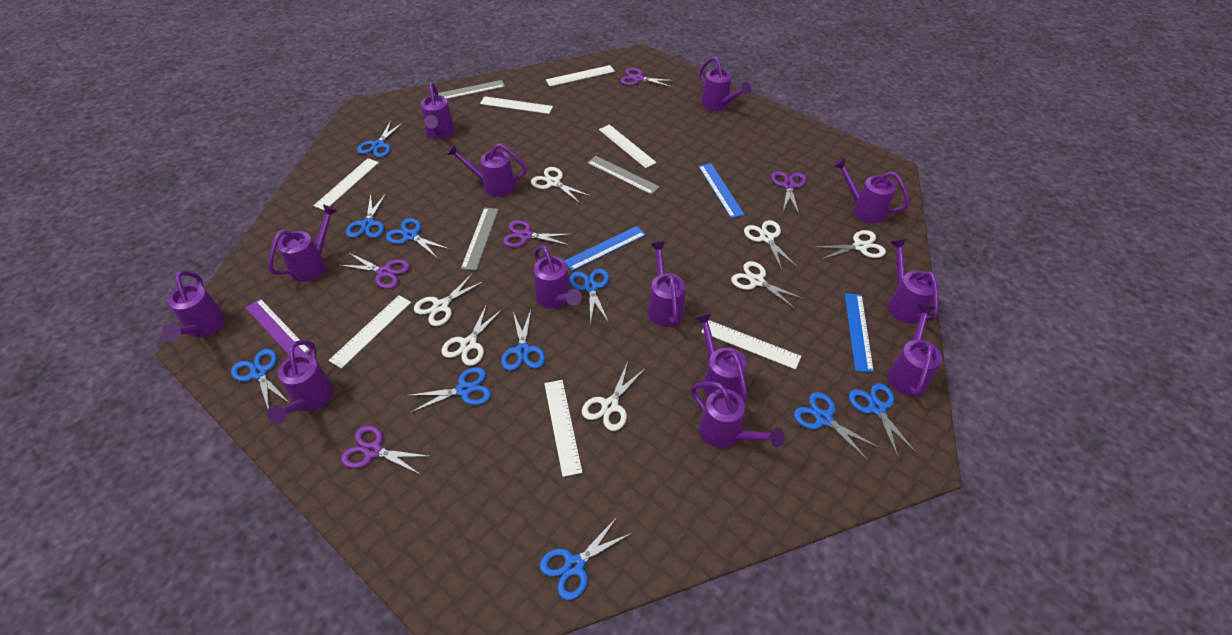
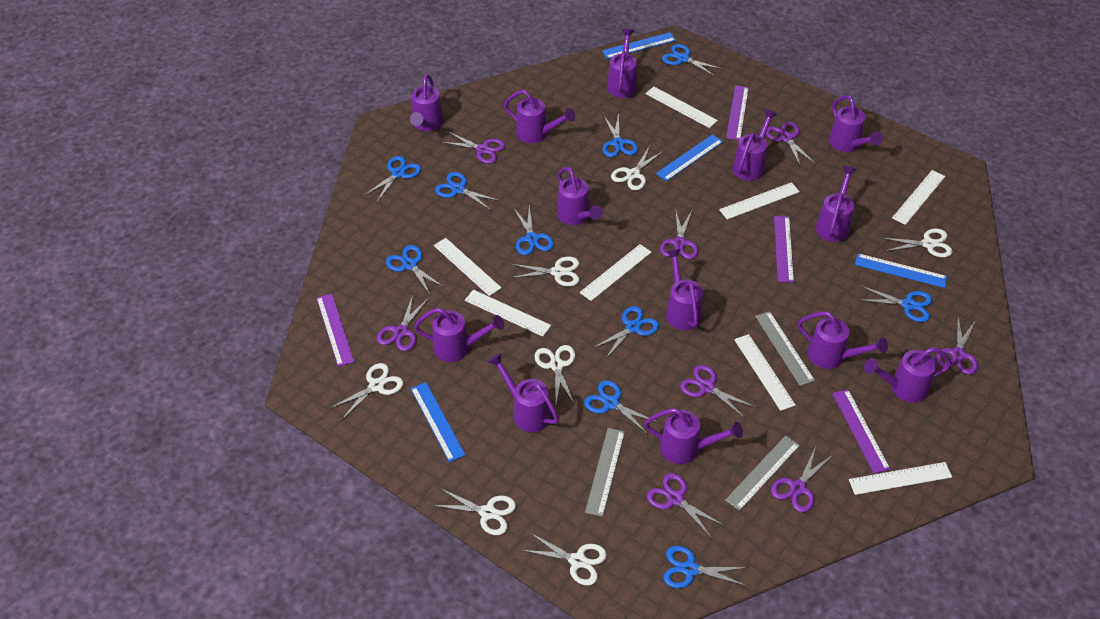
blue ruler: 3 -> 4
purple ruler: 1 -> 4
purple scissors: 5 -> 8
white ruler: 7 -> 8

